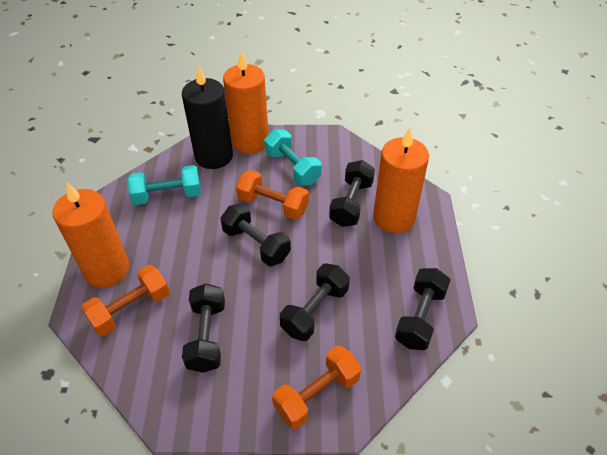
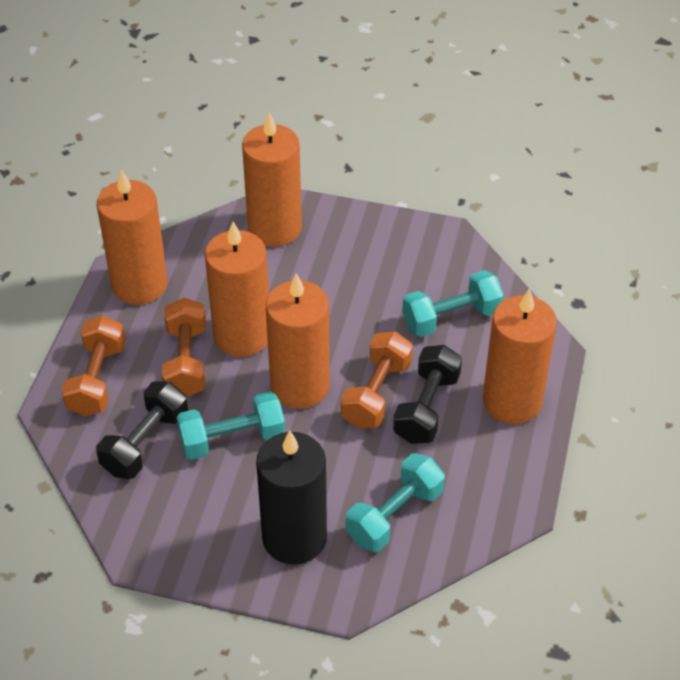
black dumbbell: 5 -> 2
orange candle: 3 -> 5
turquoise dumbbell: 2 -> 3

